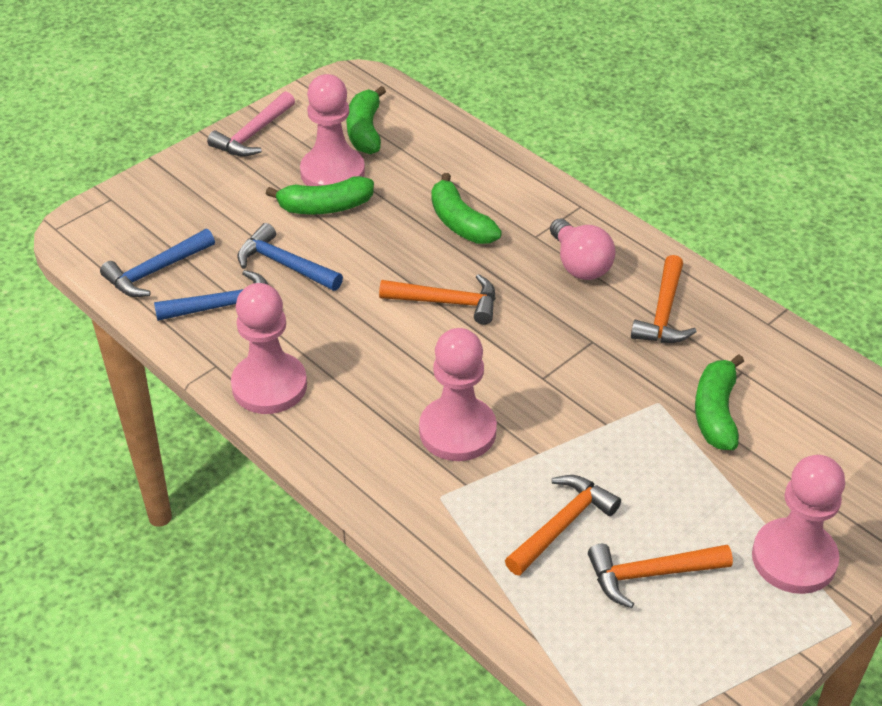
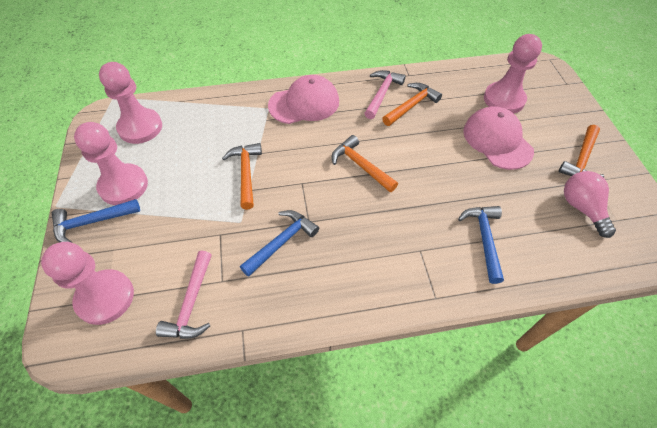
green banana: 4 -> 0
pink cap: 0 -> 2
pink hammer: 1 -> 2

